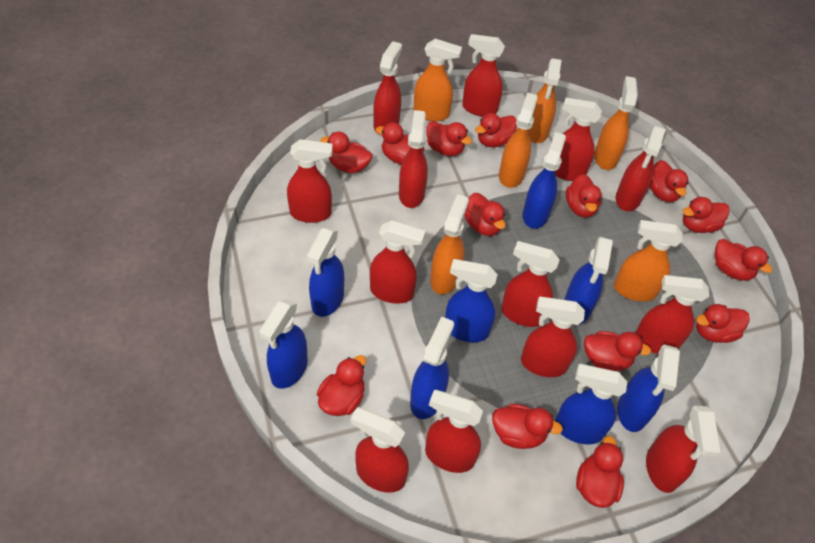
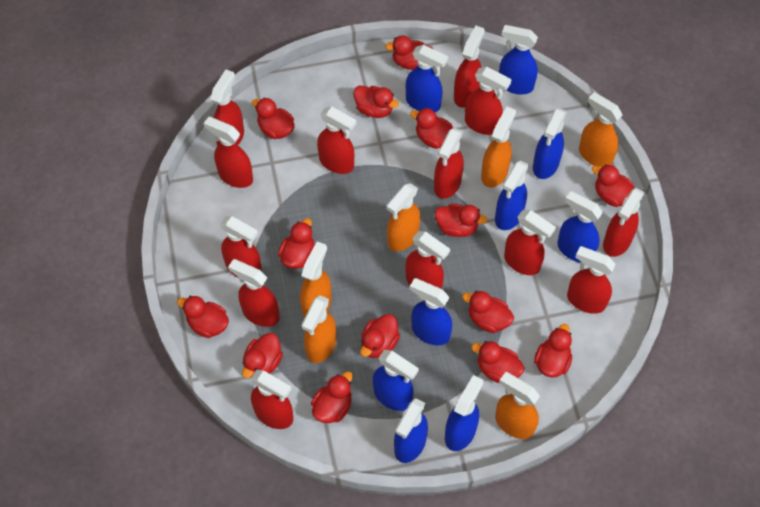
blue spray bottle: 8 -> 9

